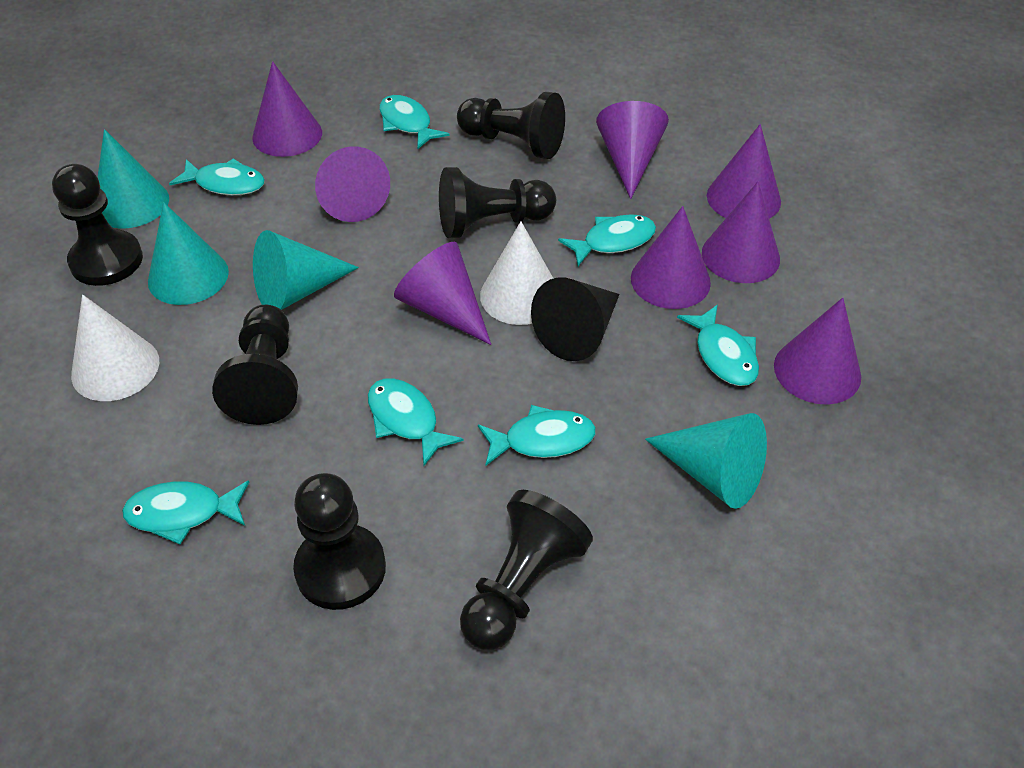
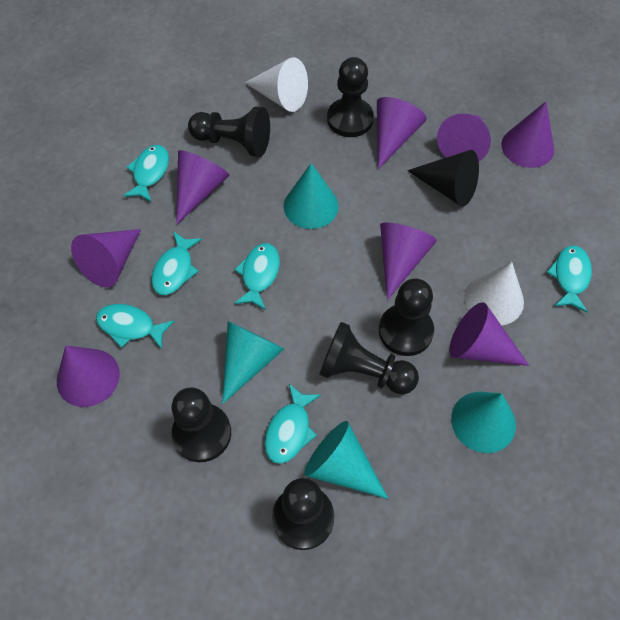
turquoise fish: 7 -> 6

